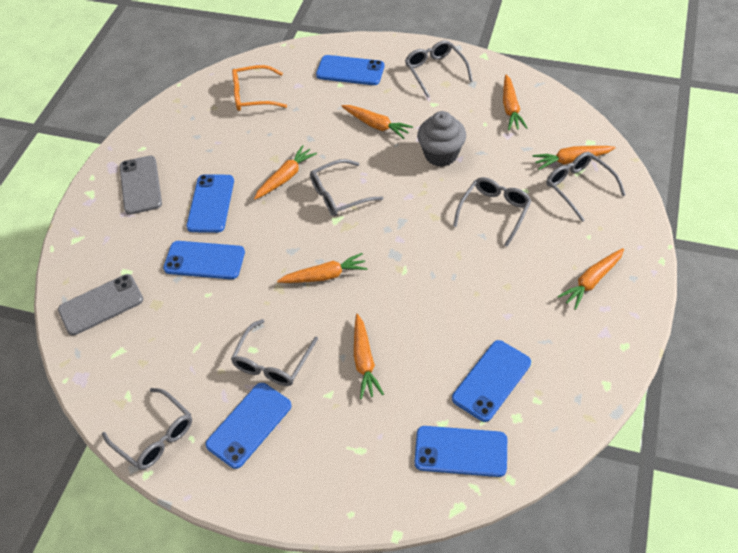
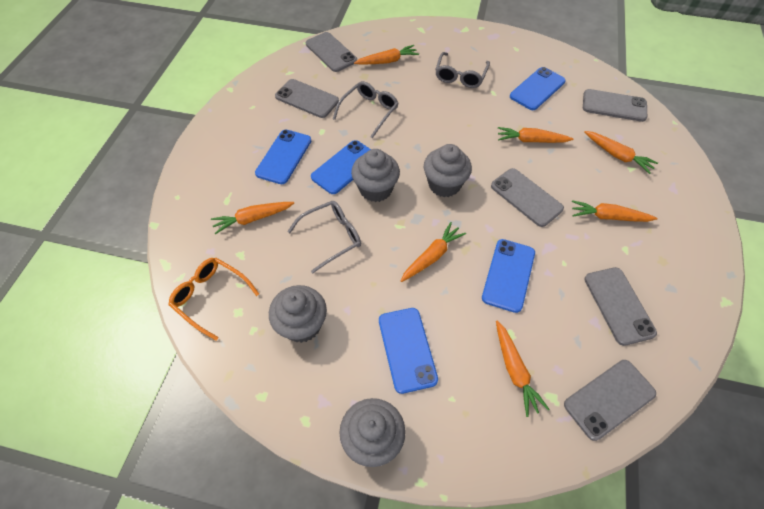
blue phone: 6 -> 5
grey cupcake: 1 -> 4
grey glasses: 6 -> 3
grey phone: 2 -> 6

